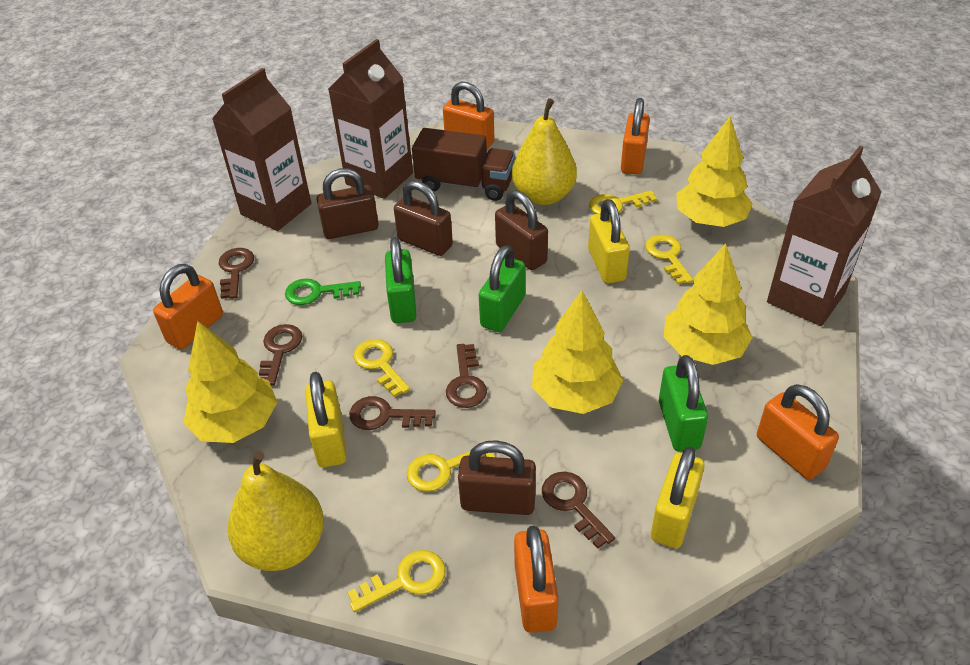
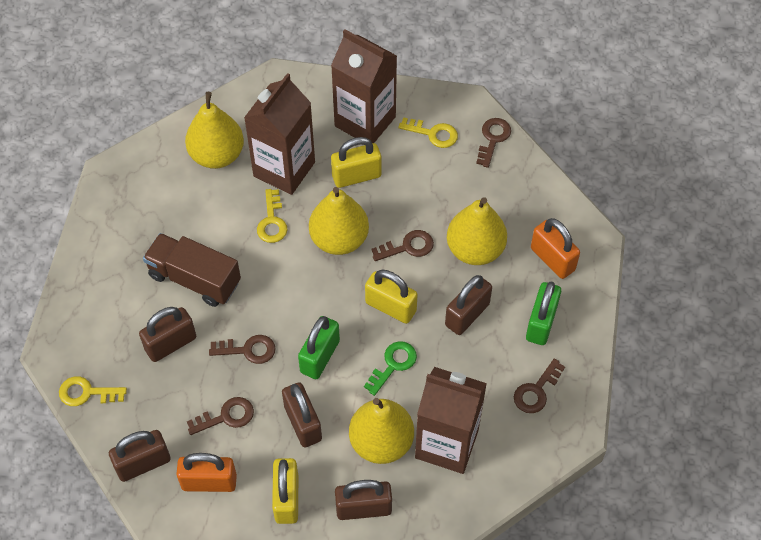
brown padlock: 4 -> 5
green padlock: 3 -> 2
orange padlock: 5 -> 2
yellow key: 5 -> 3
yellow pear: 2 -> 4
yellow tree: 4 -> 0

